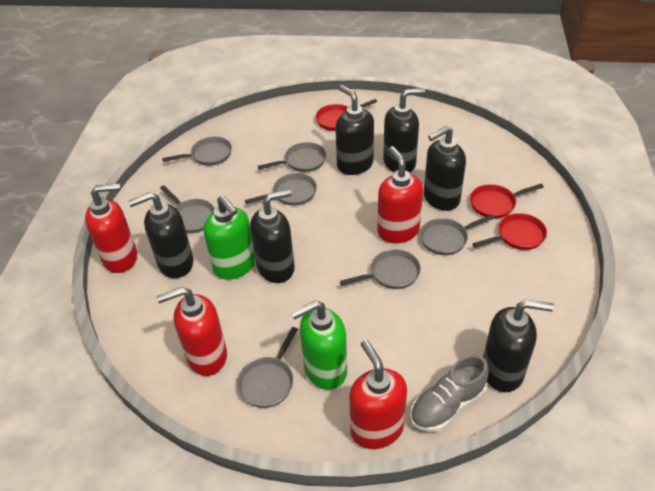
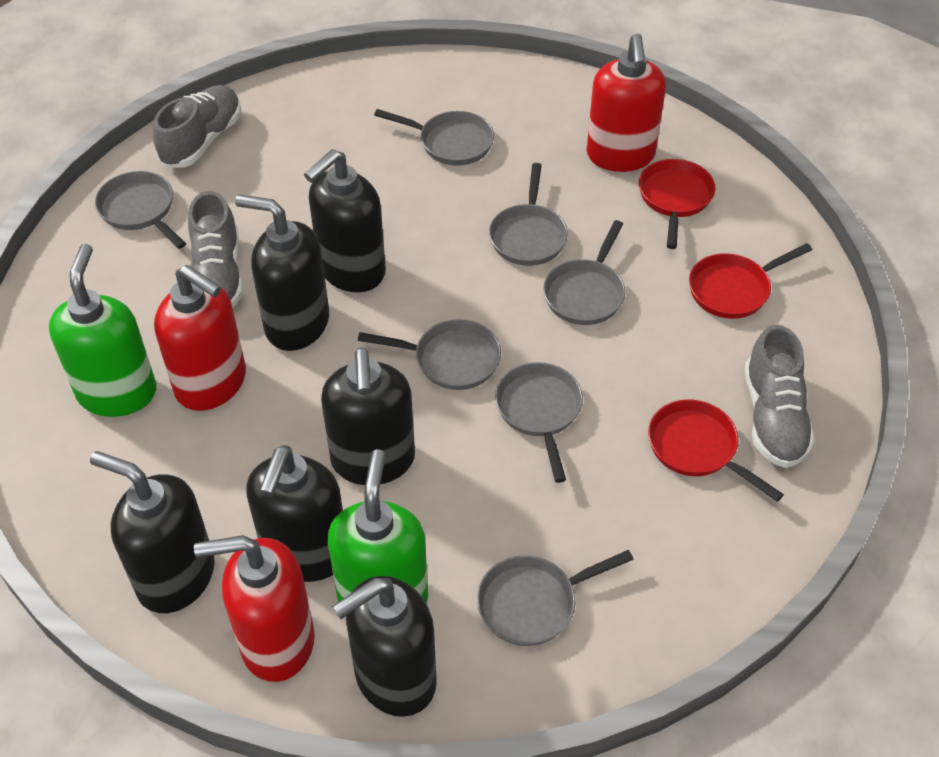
grey shoe: 1 -> 3
red soap dispenser: 4 -> 3

